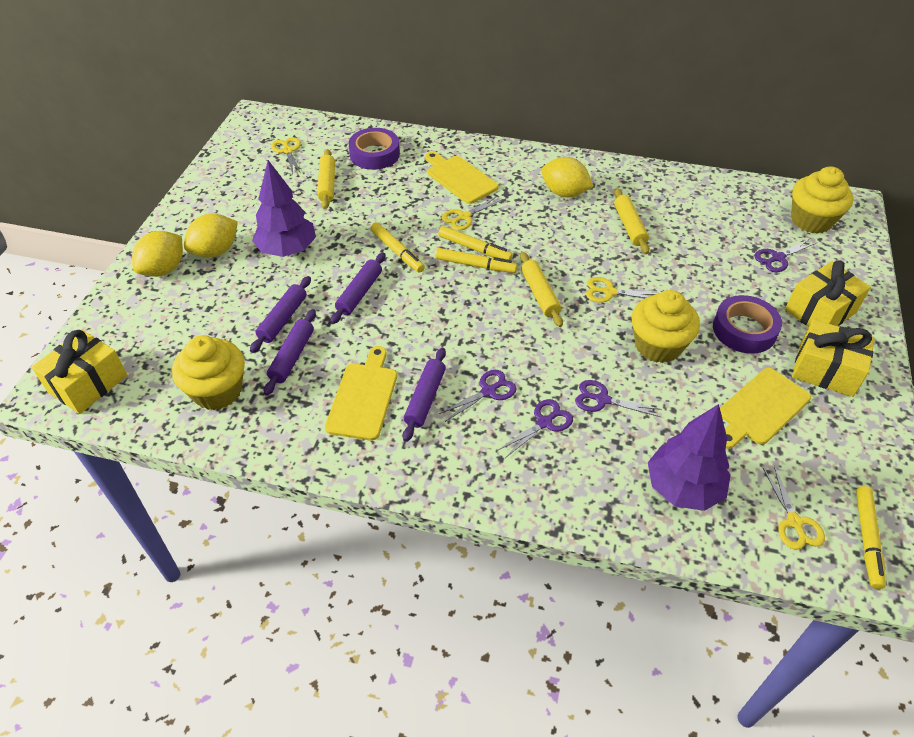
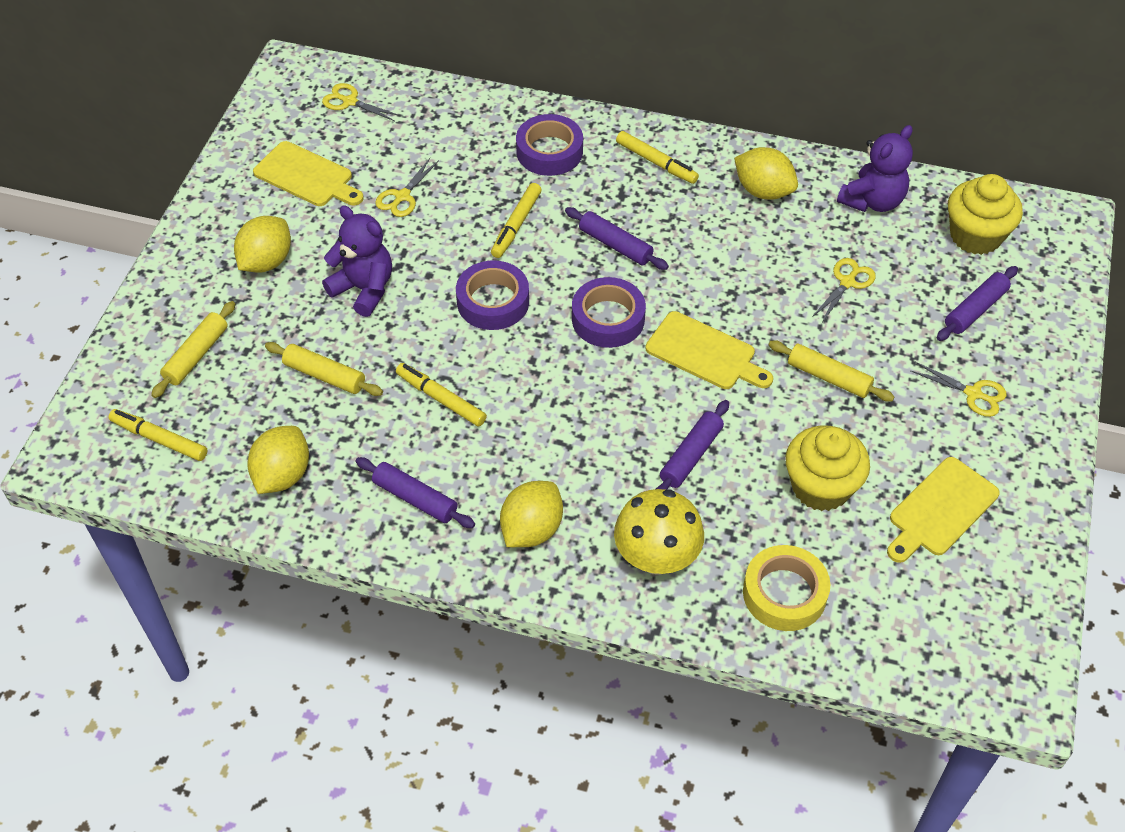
purple scissors: 4 -> 0
purple tape: 2 -> 3
purple teddy bear: 0 -> 2
purple tree: 2 -> 0
yellow cupcake: 3 -> 2
yellow gift: 3 -> 0
yellow lemon: 3 -> 4
yellow mushroom: 0 -> 1
yellow tape: 0 -> 1

